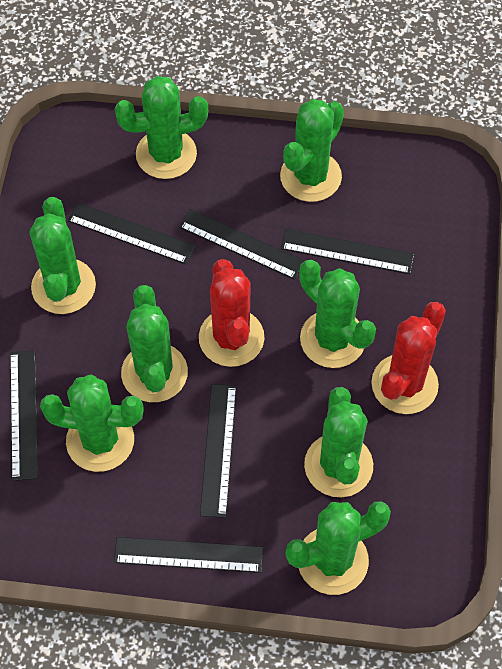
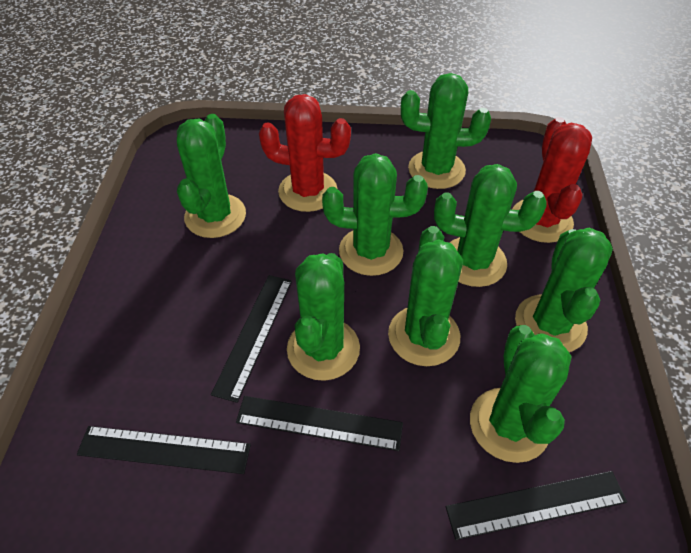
black ruler: 6 -> 4

